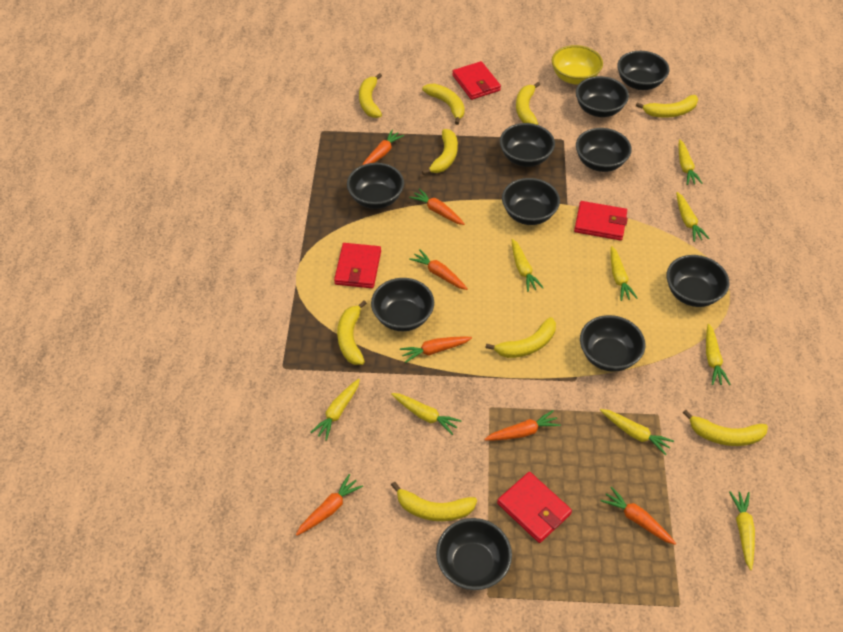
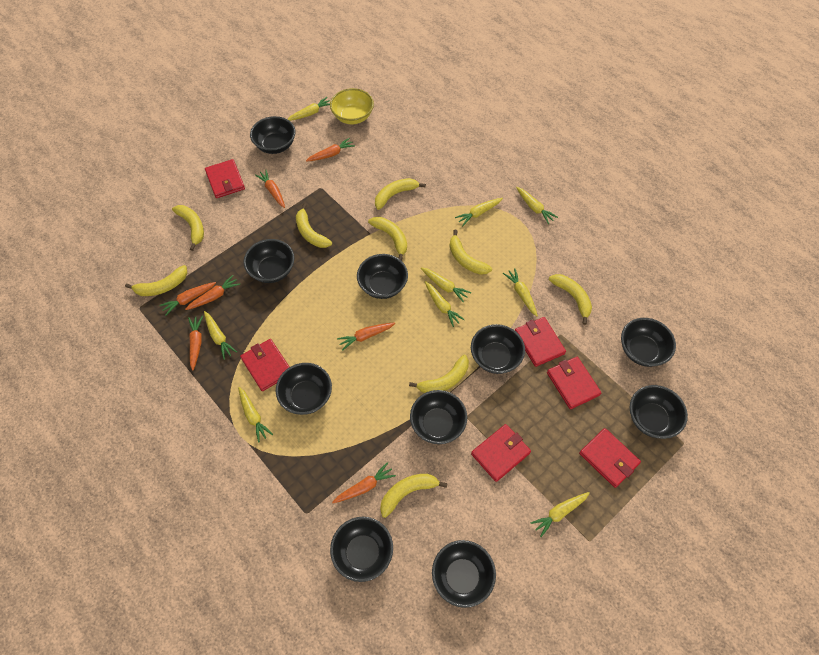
red wallet: 4 -> 6

